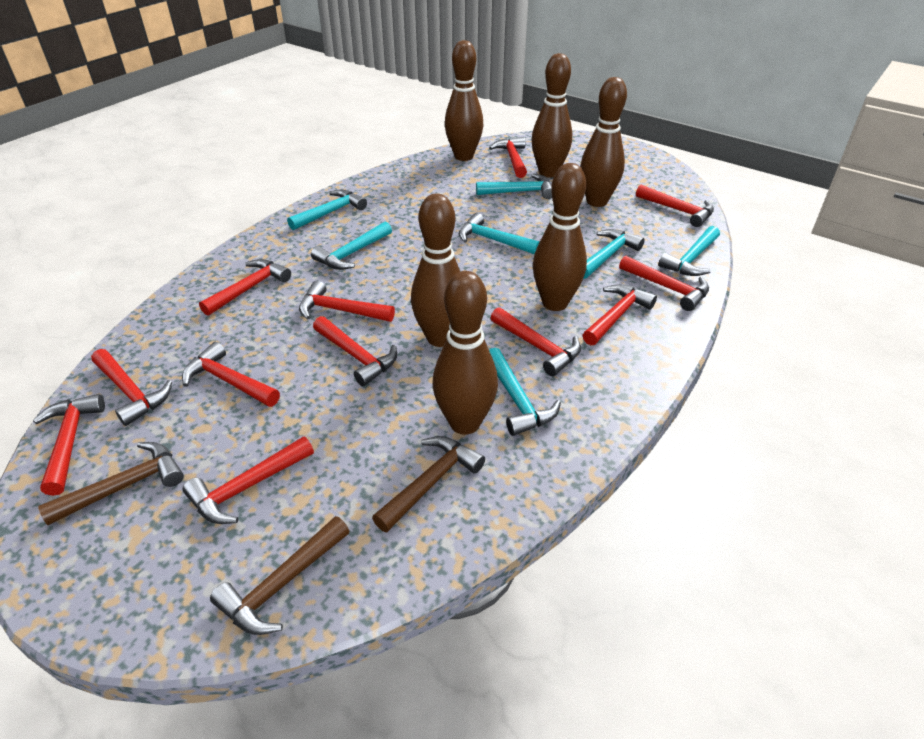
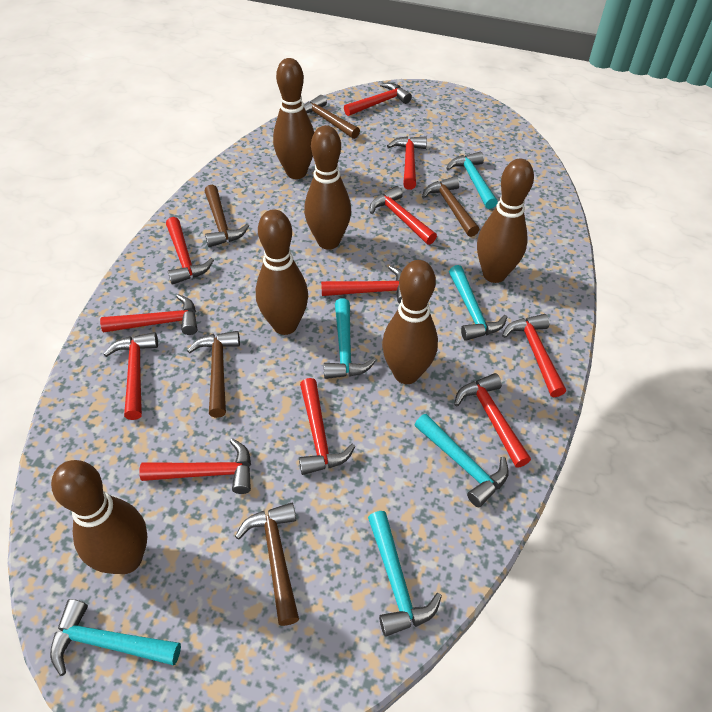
brown hammer: 3 -> 5
red hammer: 12 -> 11
turquoise hammer: 7 -> 6

